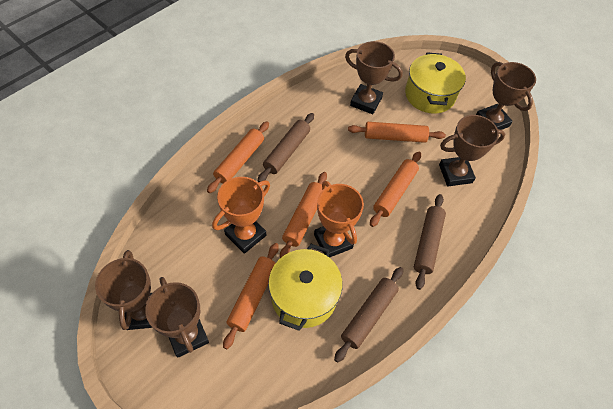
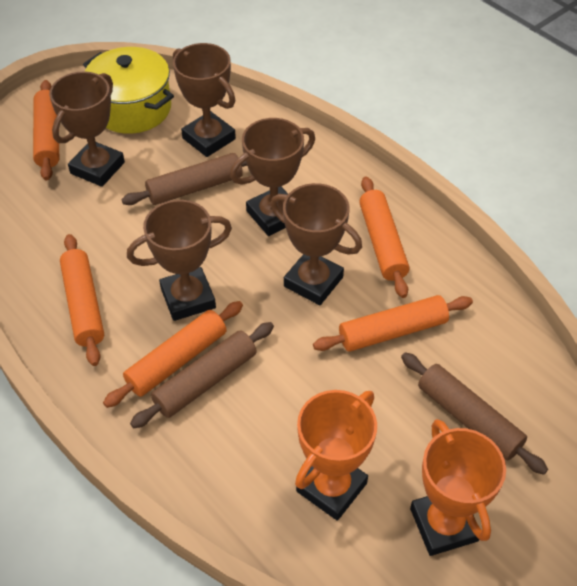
yellow pot: 2 -> 1

